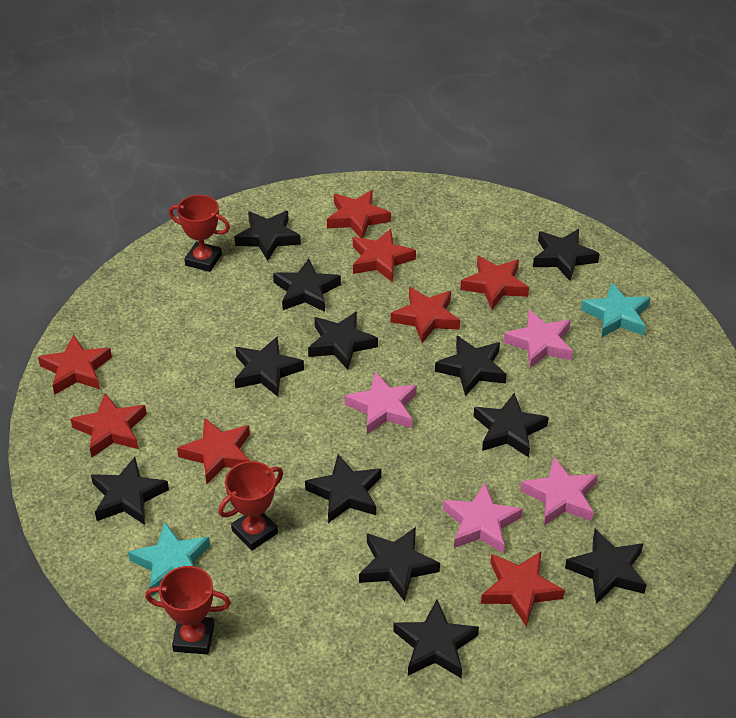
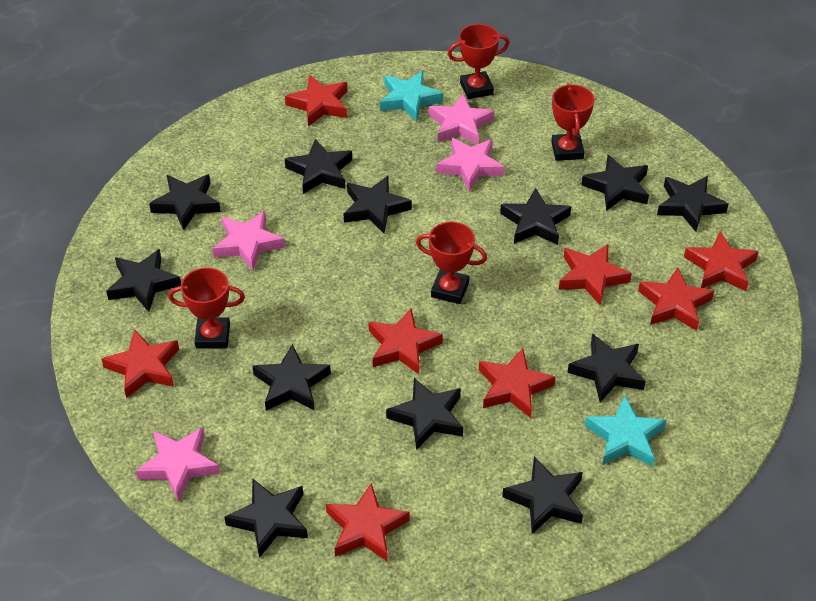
red trophy: 3 -> 4

